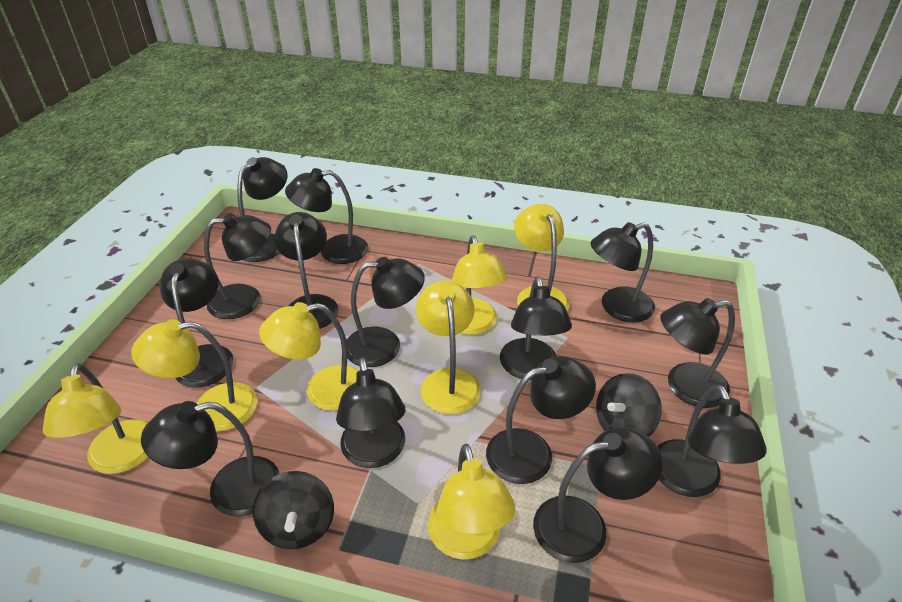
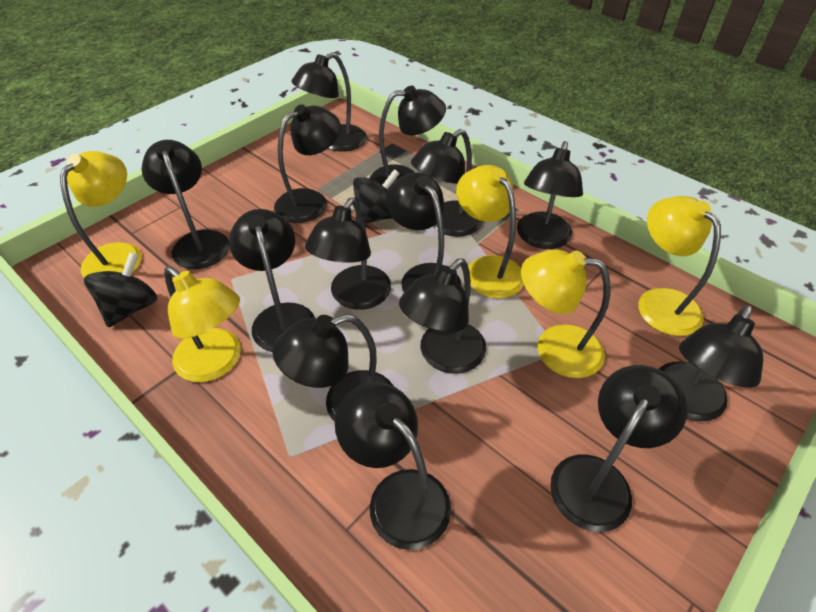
yellow lamp: 7 -> 5

